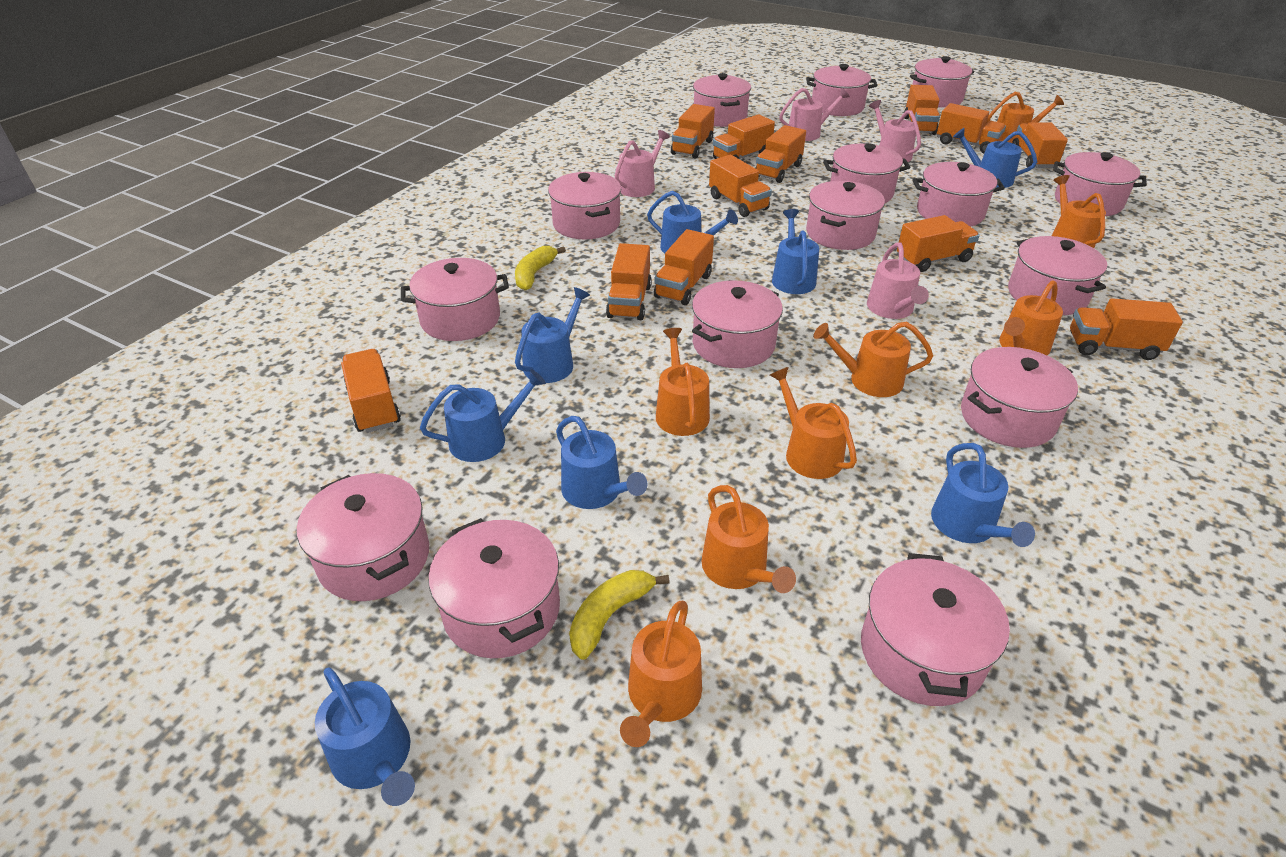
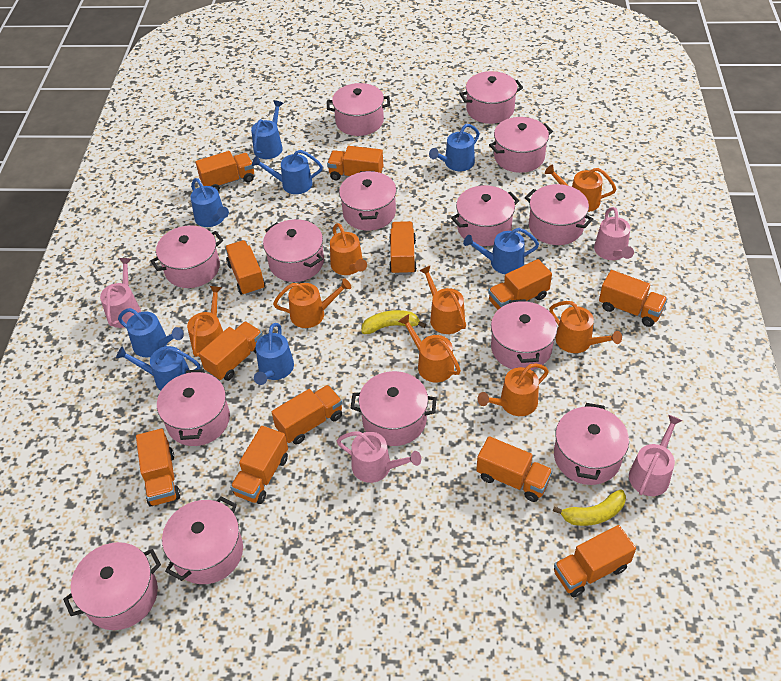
pink pot: 15 -> 14

